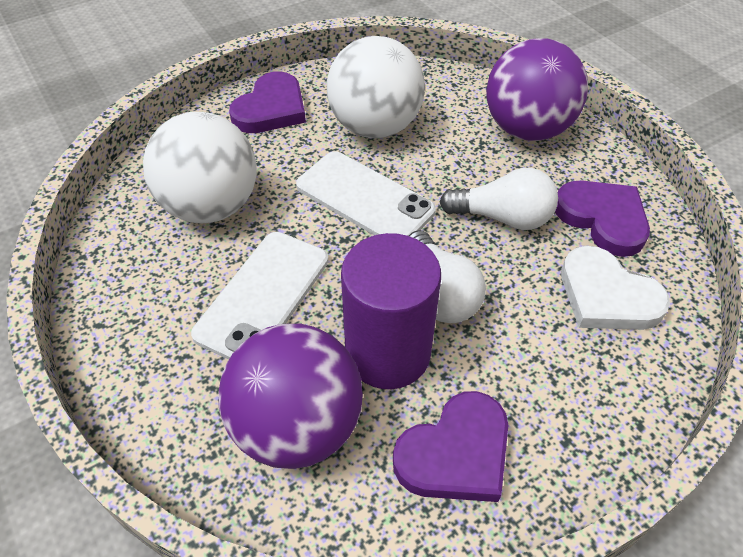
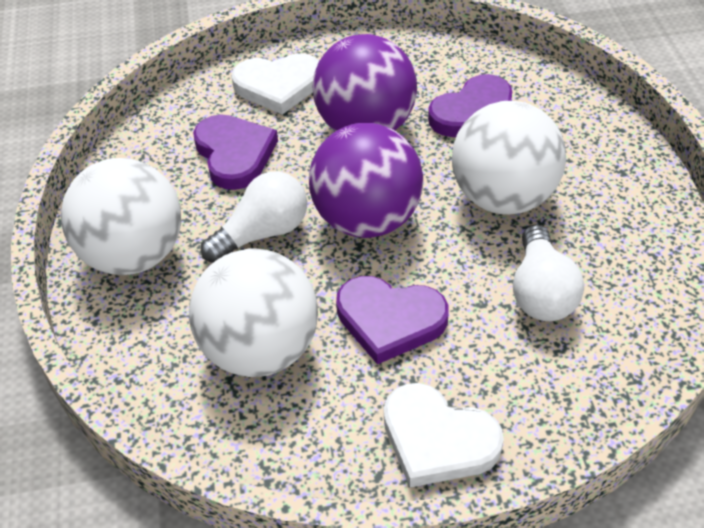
purple cylinder: 1 -> 0
white ball: 2 -> 3
white heart: 1 -> 2
white phone: 2 -> 0

